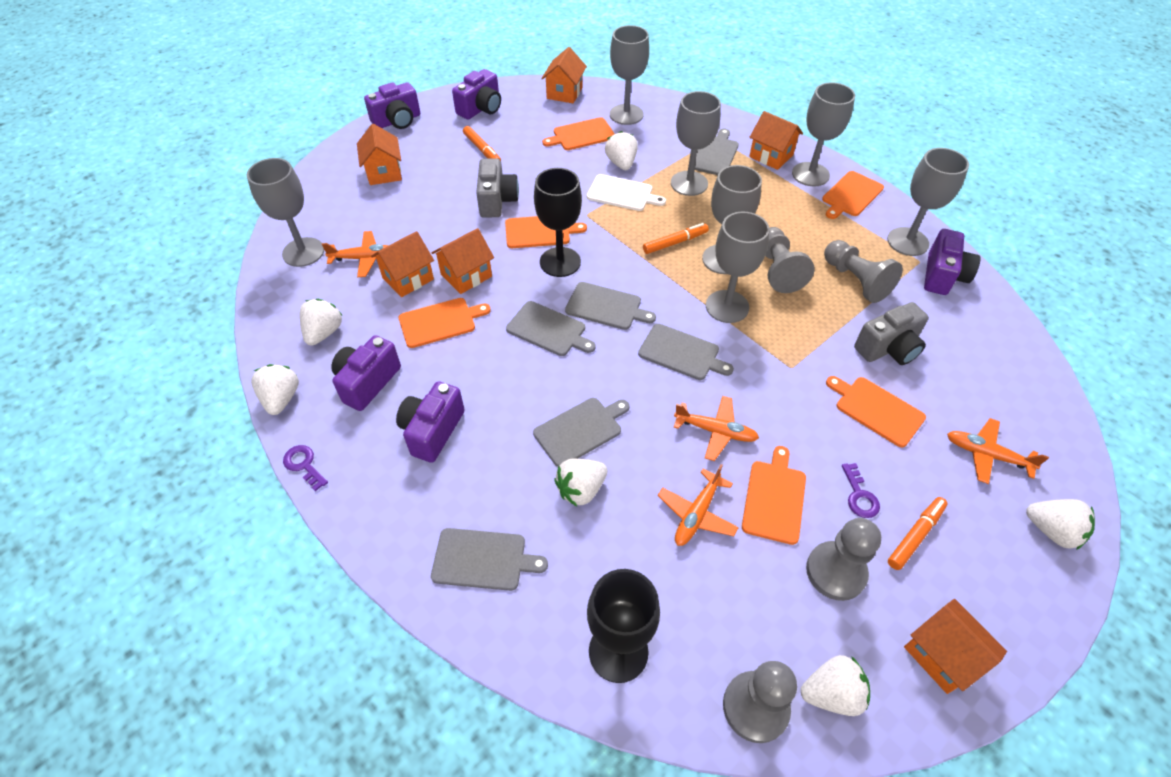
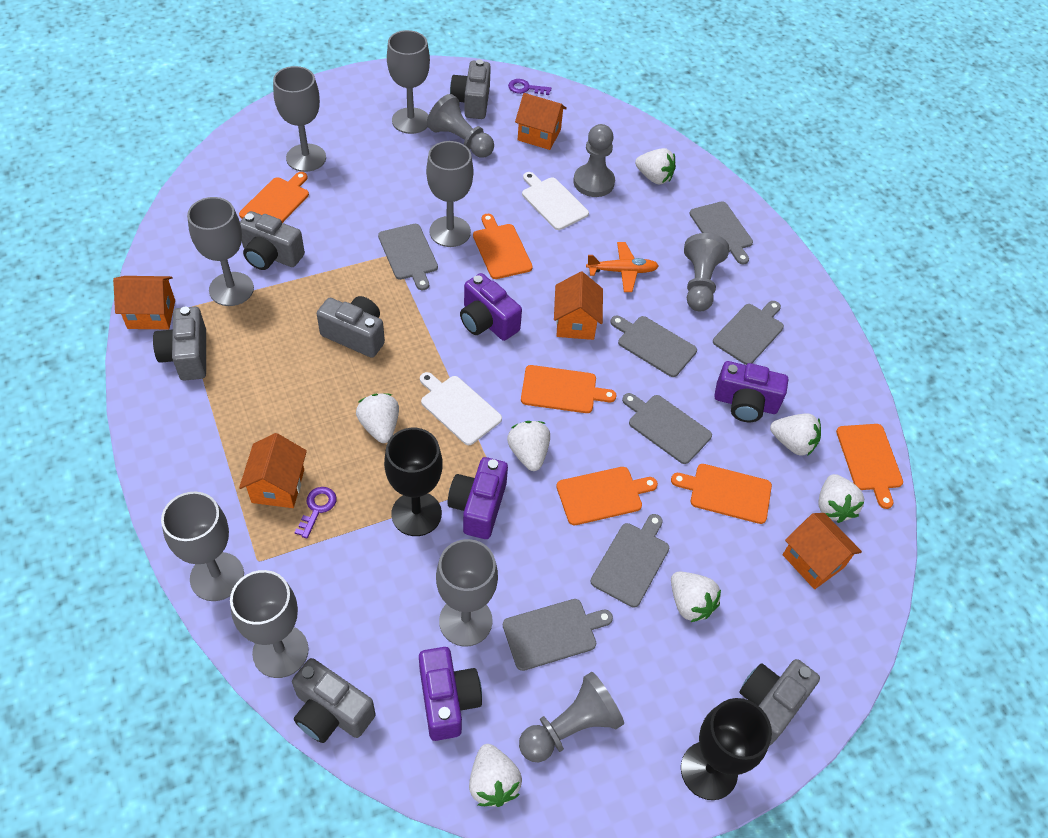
grey camera: 2 -> 6
grey cutting board: 6 -> 7
orange house: 6 -> 5
orange marker: 3 -> 0
orange plane: 4 -> 1
purple camera: 5 -> 4
white cutting board: 1 -> 2
white strawberry: 6 -> 7

